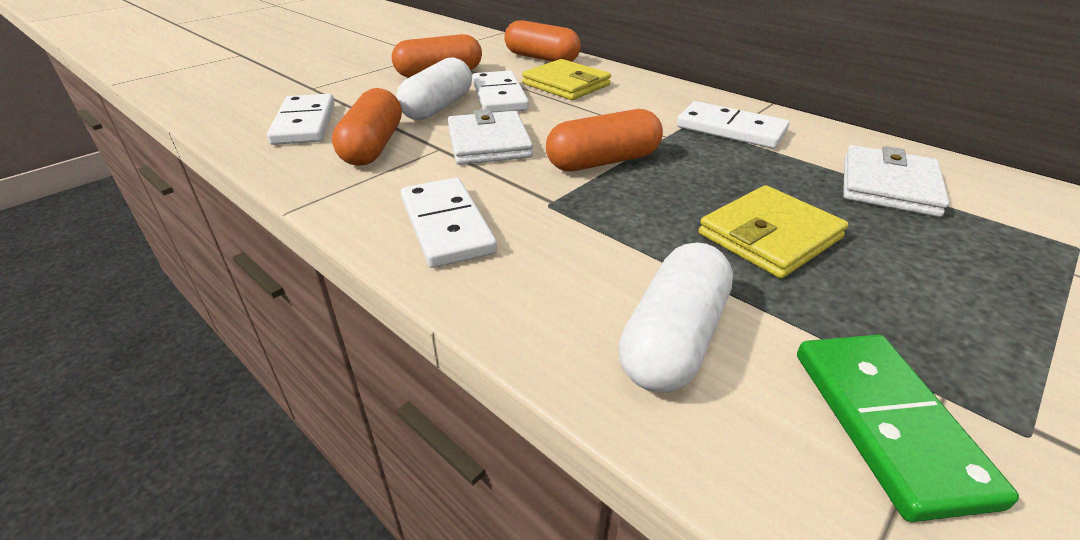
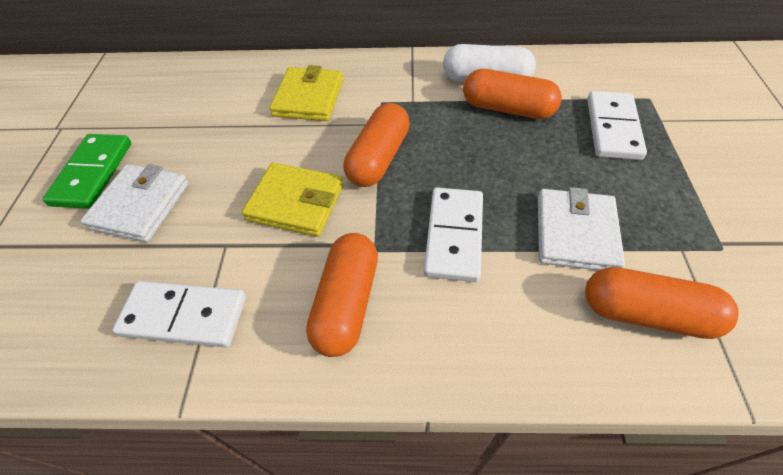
white capsule: 2 -> 1
white domino: 4 -> 3

